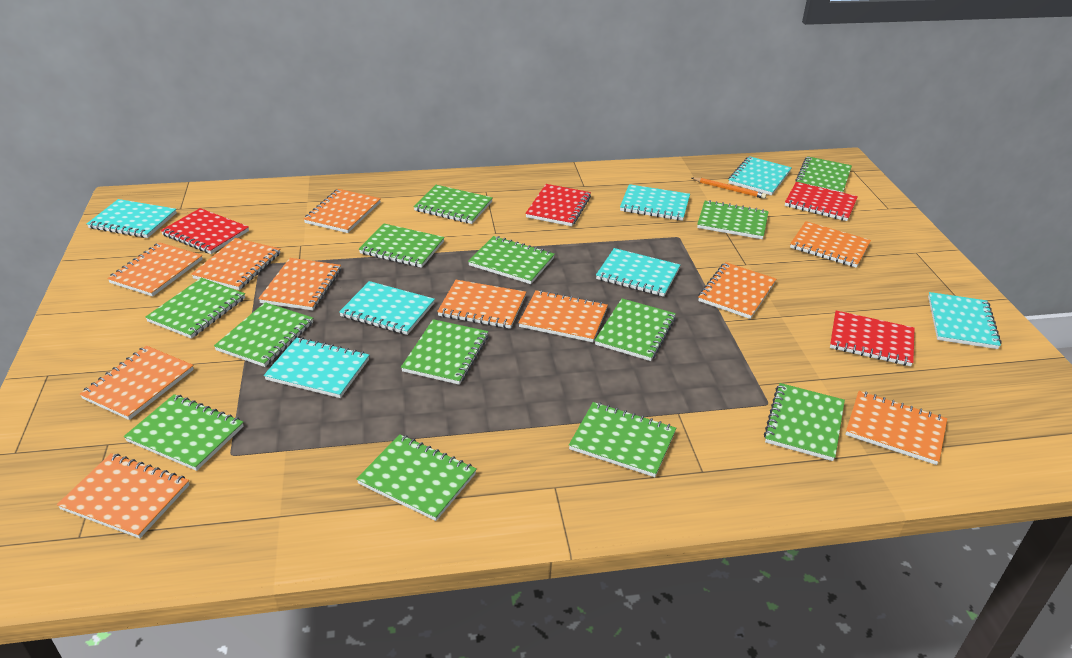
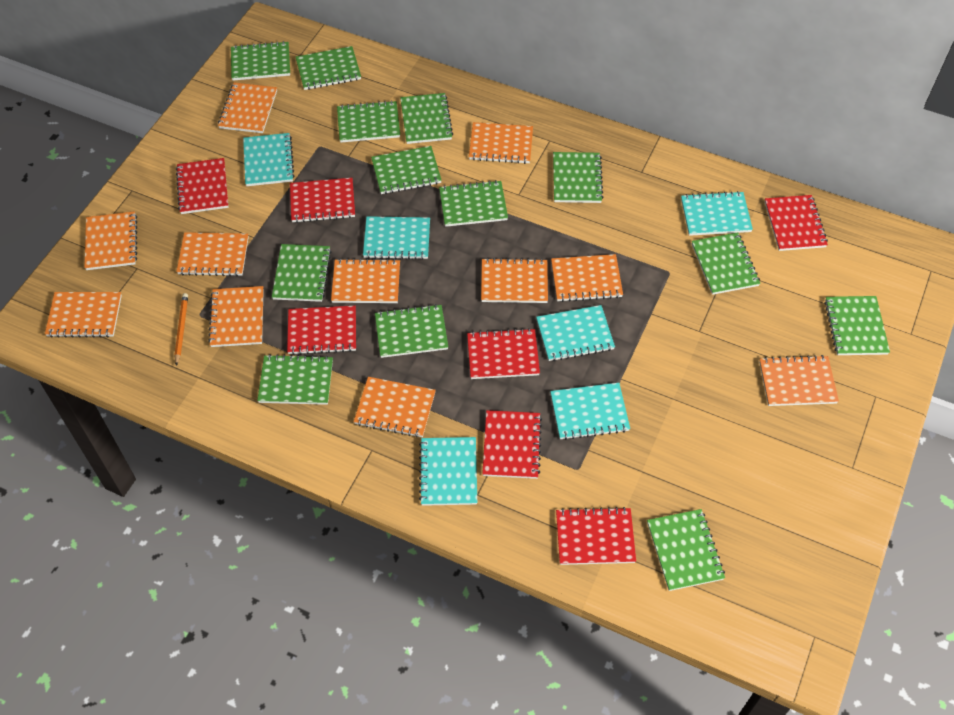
red notebook: 4 -> 7
turquoise notebook: 7 -> 6

